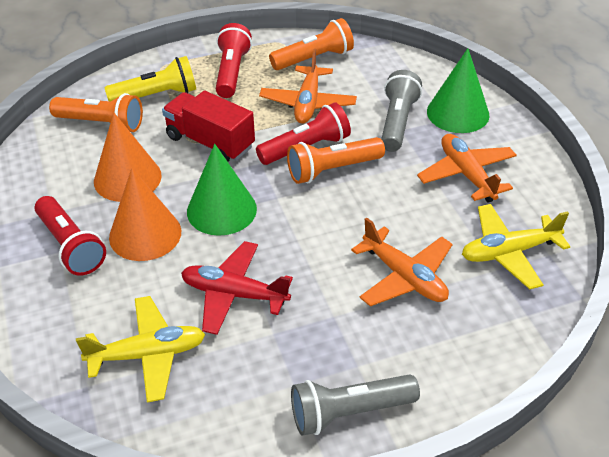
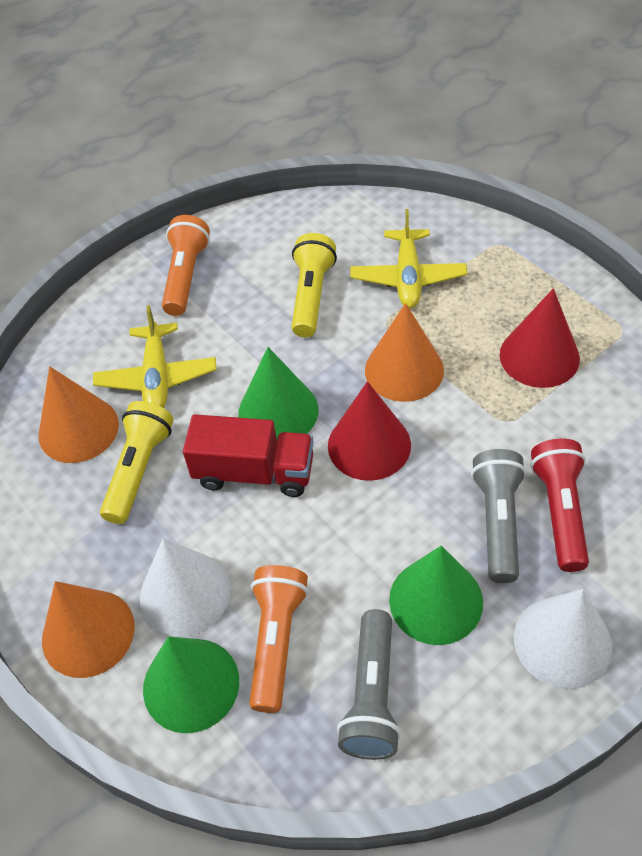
green cone: 2 -> 3
orange cone: 2 -> 3
orange flashlight: 3 -> 2
orange plane: 3 -> 0
red cone: 0 -> 2
red flashlight: 3 -> 1
red plane: 1 -> 0
white cone: 0 -> 2
yellow flashlight: 1 -> 2

